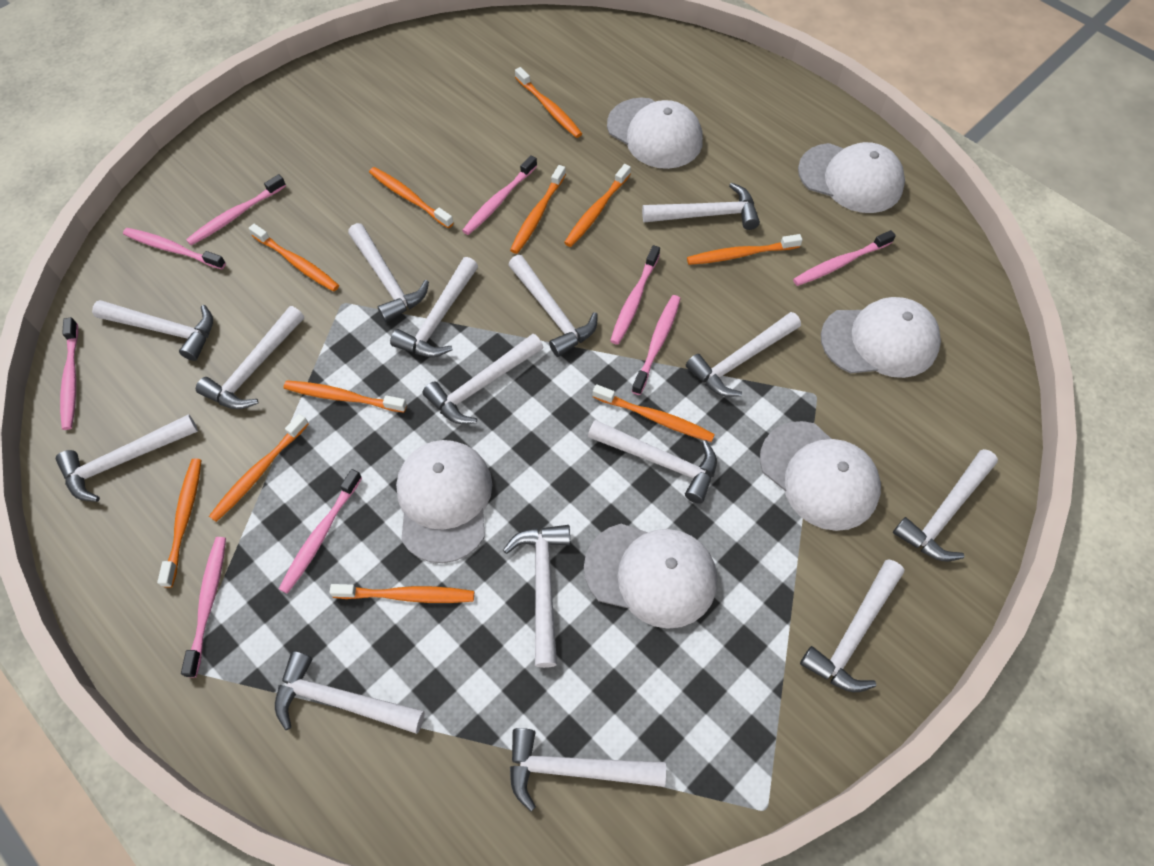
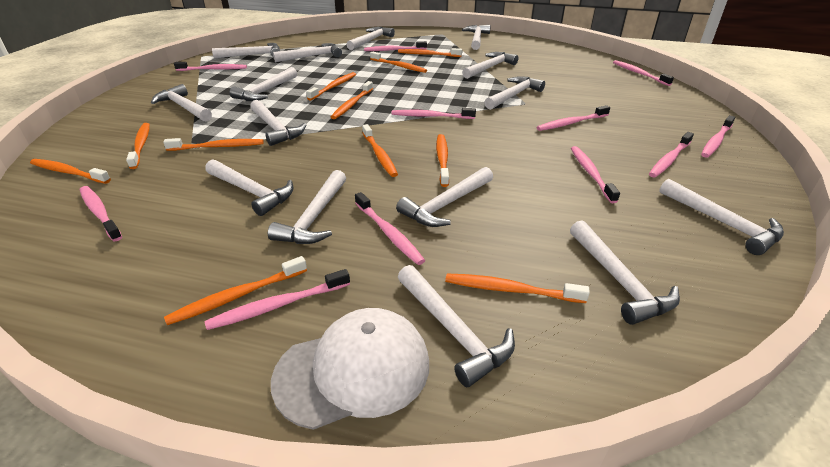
pink toothbrush: 9 -> 11
white cap: 6 -> 1

